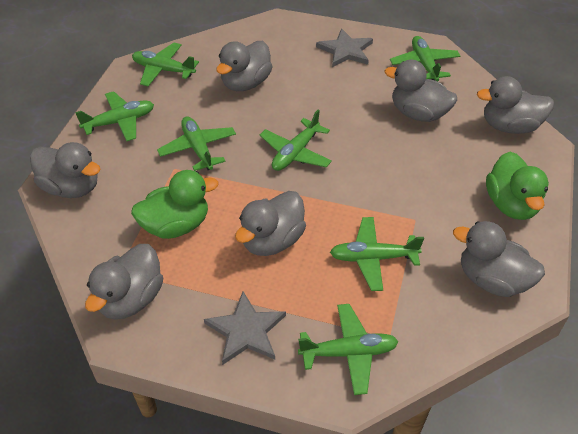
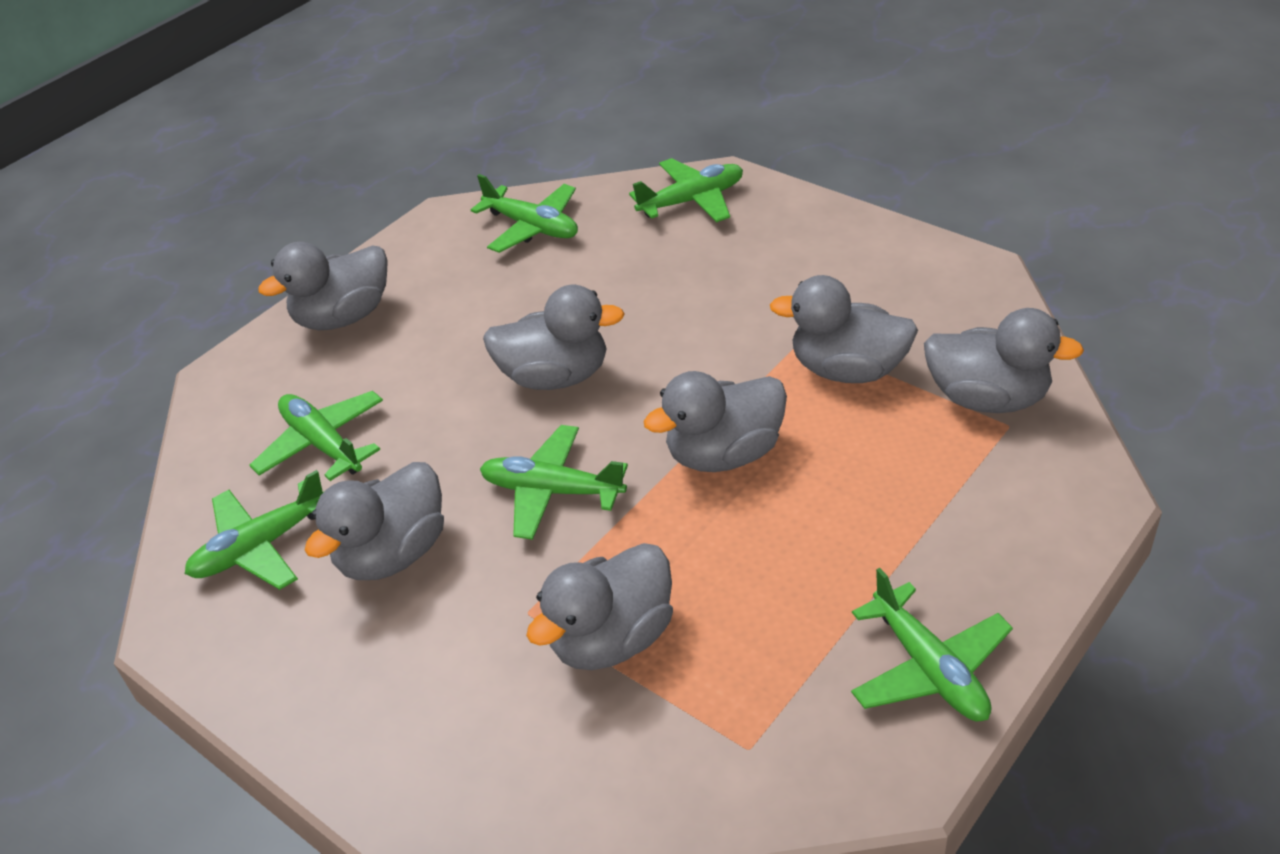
green duck: 2 -> 0
green plane: 7 -> 6
grey star: 2 -> 0

